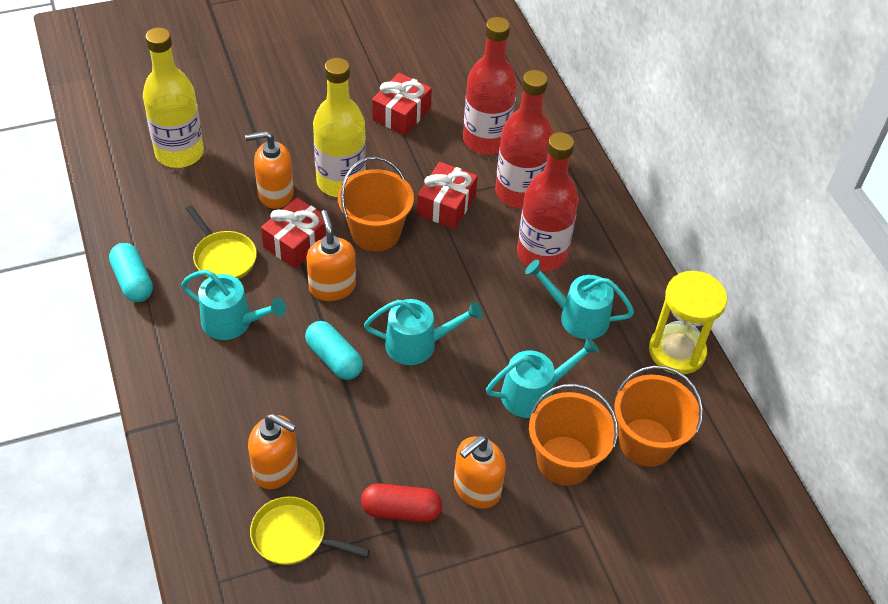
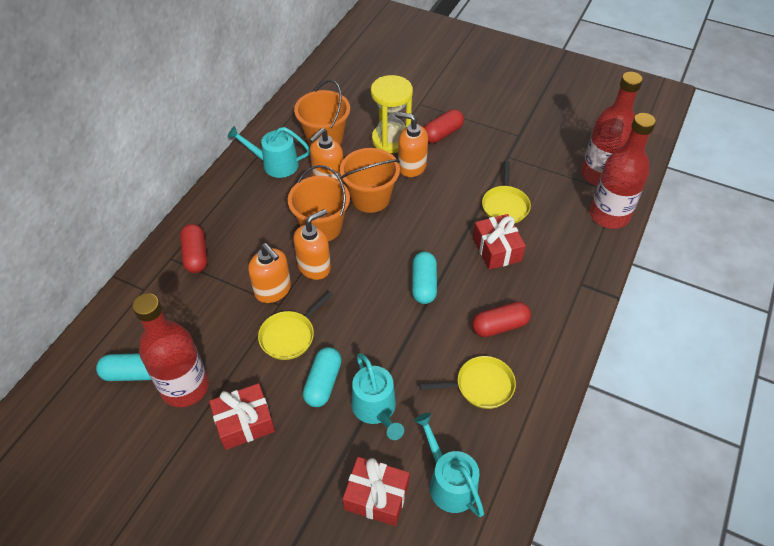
red capsule: 1 -> 3
turquoise capsule: 2 -> 3
turquoise watering can: 4 -> 3
yellow bottle: 2 -> 0
yellow pan: 2 -> 3

